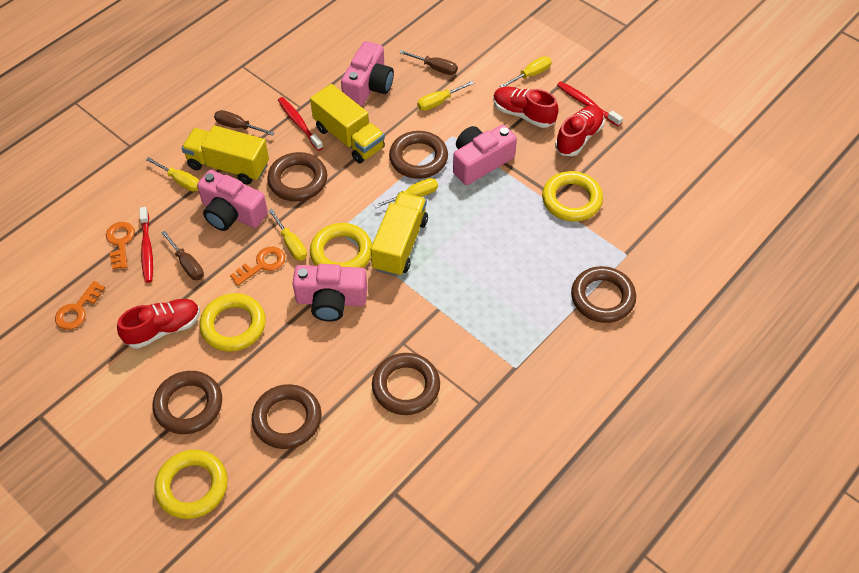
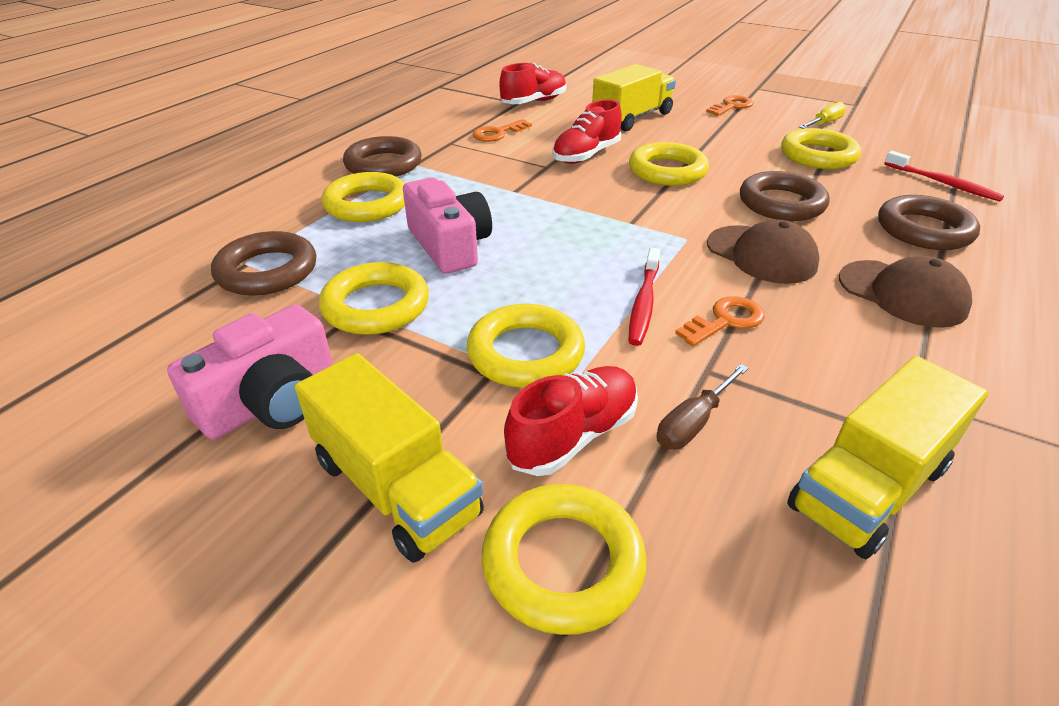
brown cap: 0 -> 2
brown ring: 6 -> 4
brown screwdriver: 3 -> 1
pink camera: 4 -> 2
red toothbrush: 3 -> 2
yellow ring: 4 -> 6
yellow screwdriver: 5 -> 1

